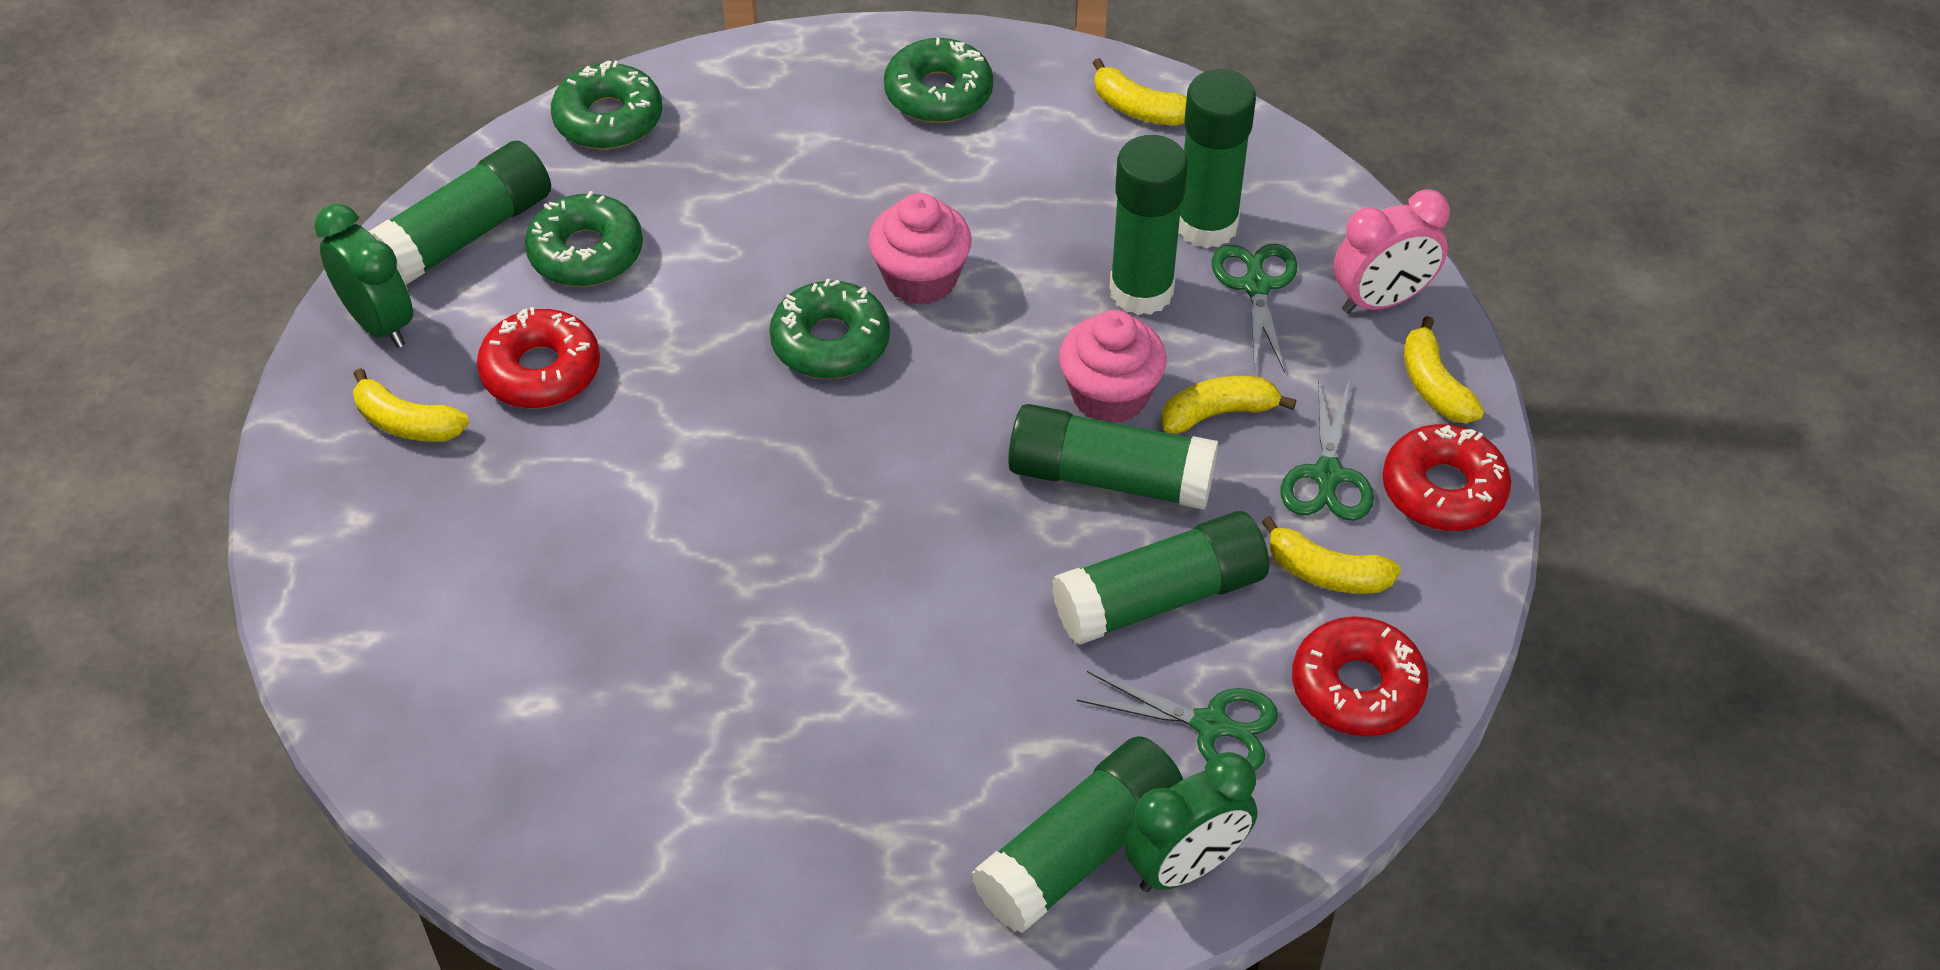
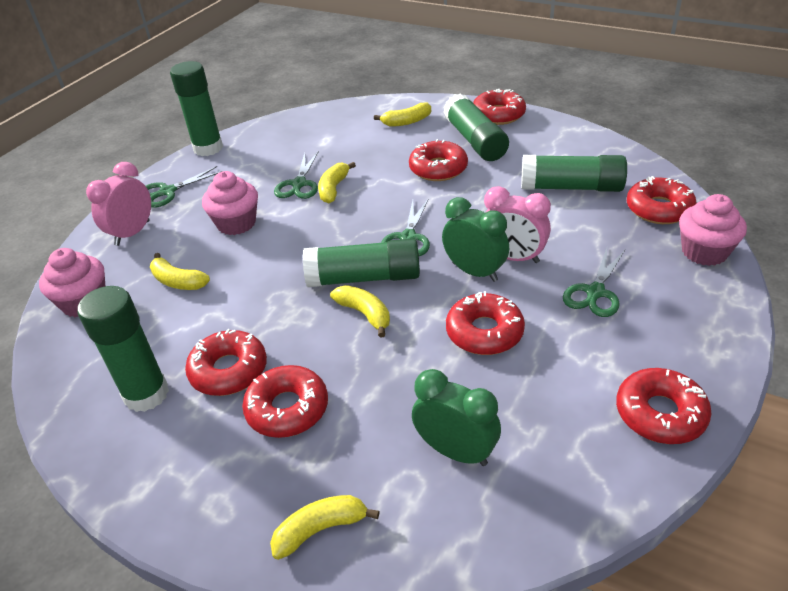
green donut: 4 -> 0
green glue stick: 6 -> 5
green scissors: 3 -> 4
pink clock: 1 -> 2
pink cupcake: 2 -> 3
red donut: 3 -> 7

